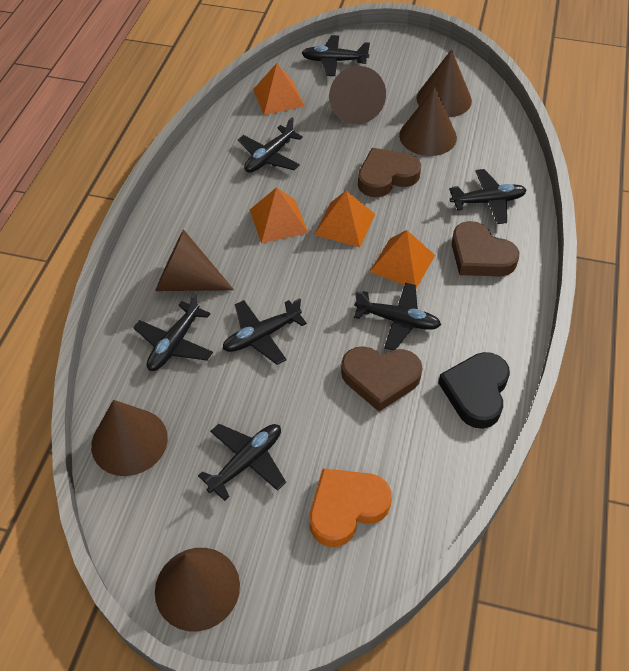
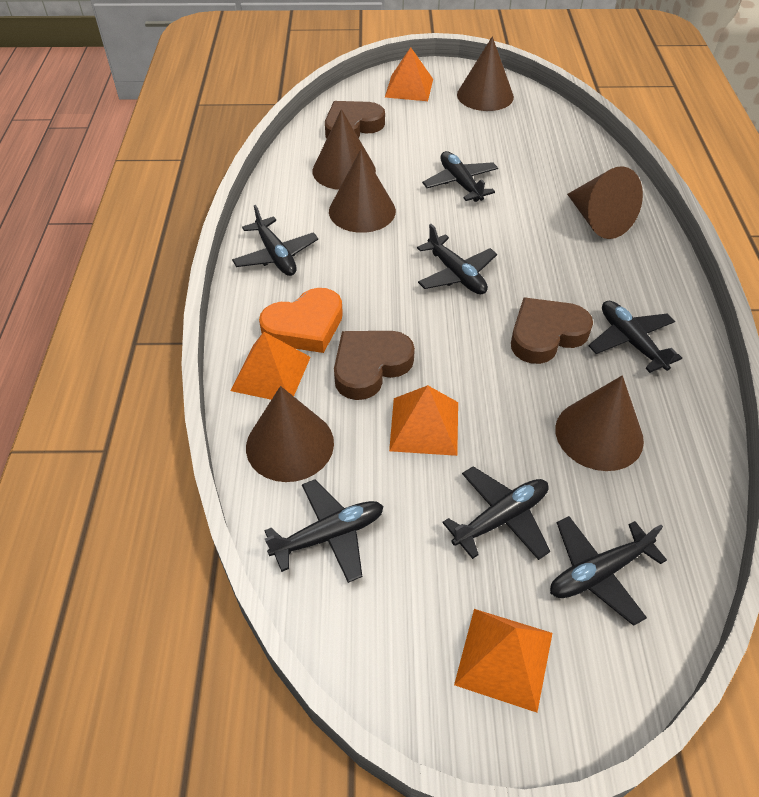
black heart: 1 -> 0

